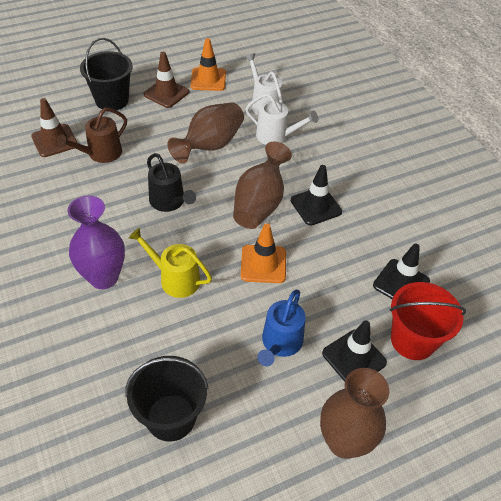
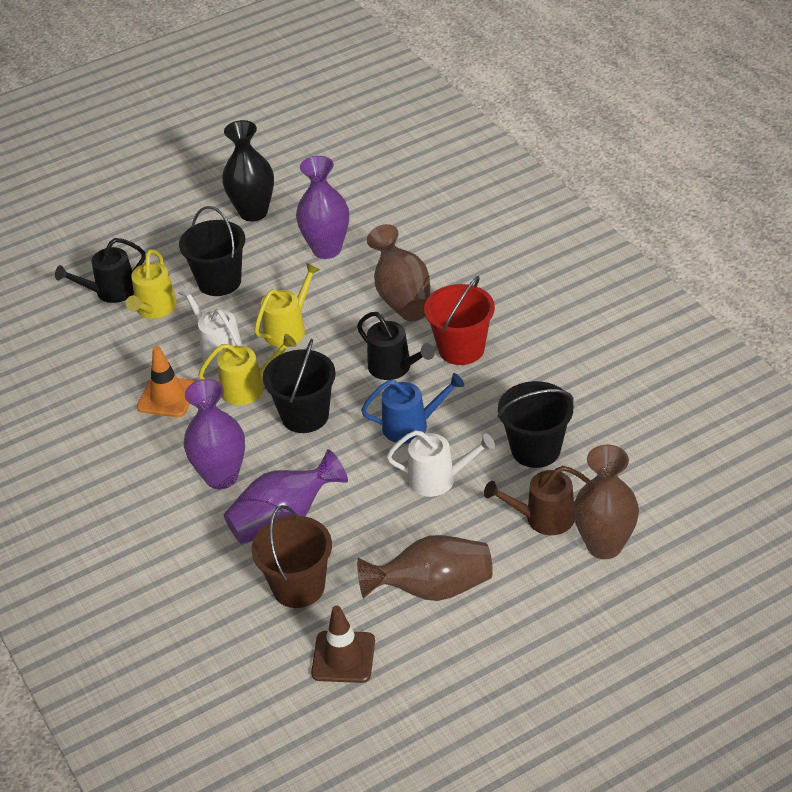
black bucket: 2 -> 3
black traffic cone: 3 -> 0
black vase: 0 -> 1
black watering can: 1 -> 2
brown bucket: 0 -> 1
brown traffic cone: 2 -> 1
orange traffic cone: 2 -> 1
purple vase: 1 -> 3
yellow watering can: 1 -> 3

